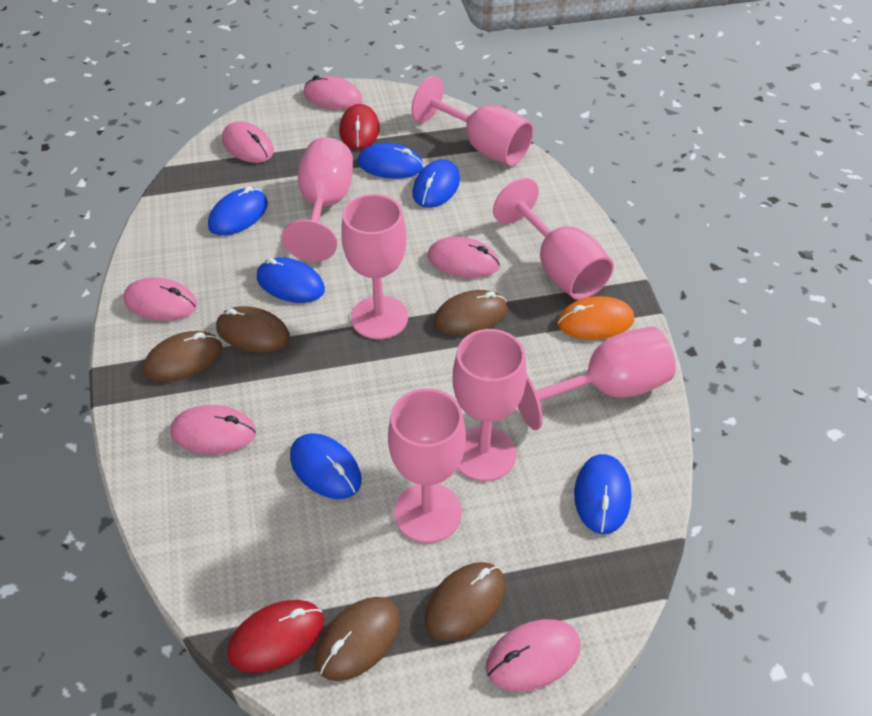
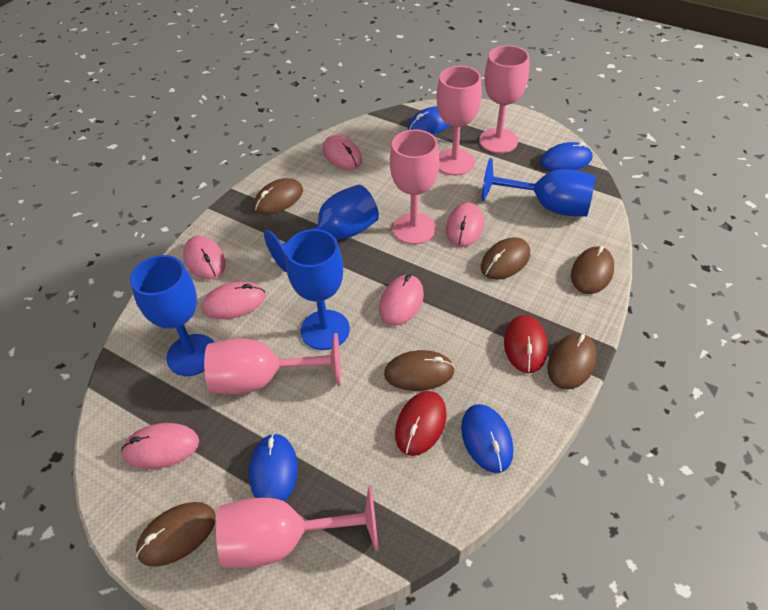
blue goblet: 0 -> 4
blue mouse: 6 -> 4
brown mouse: 5 -> 6
orange mouse: 1 -> 0
pink goblet: 7 -> 5

